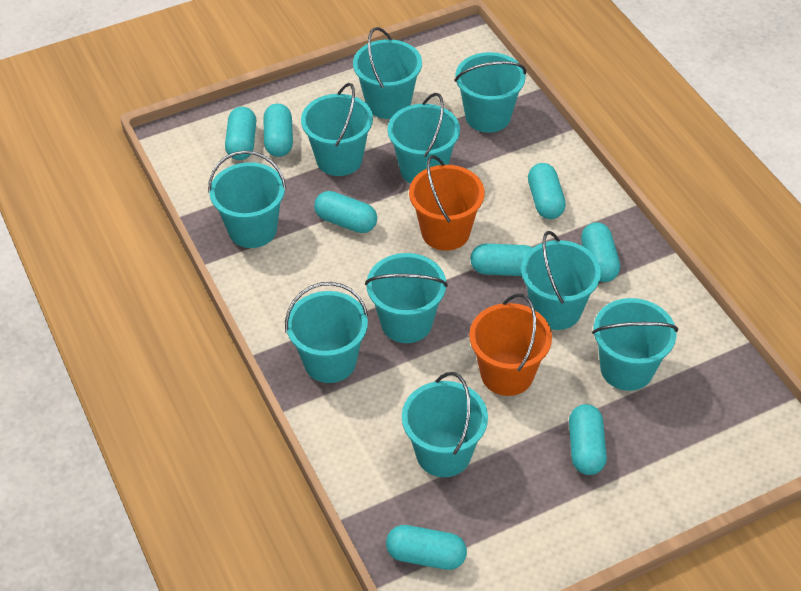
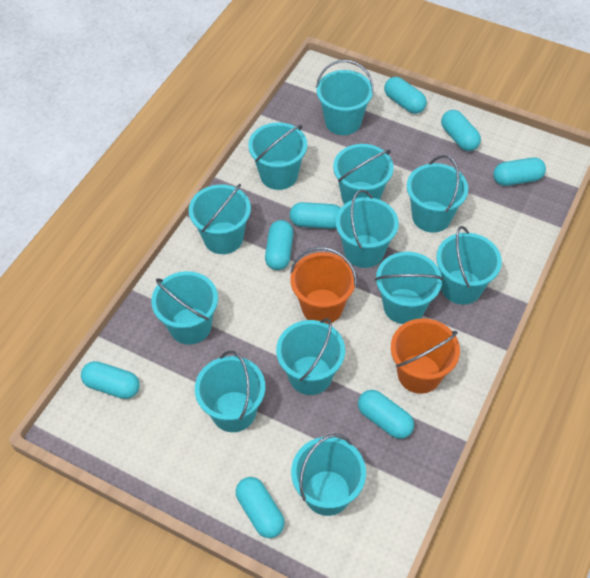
turquoise bucket: 10 -> 12

